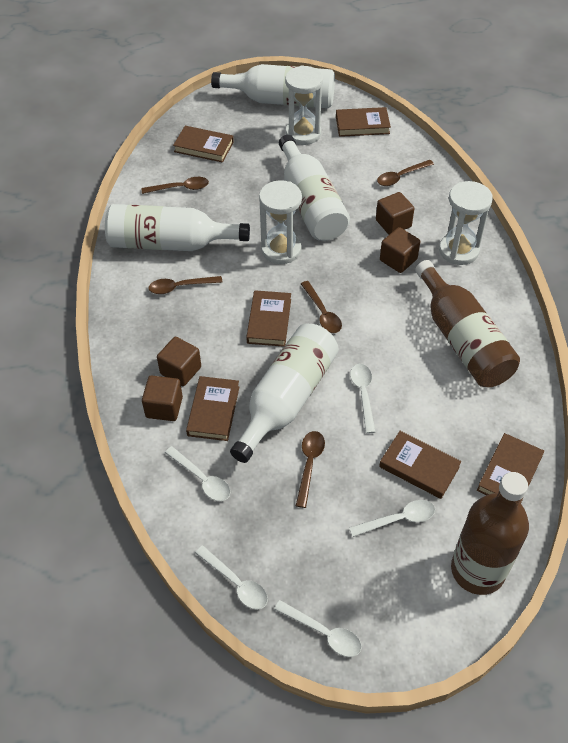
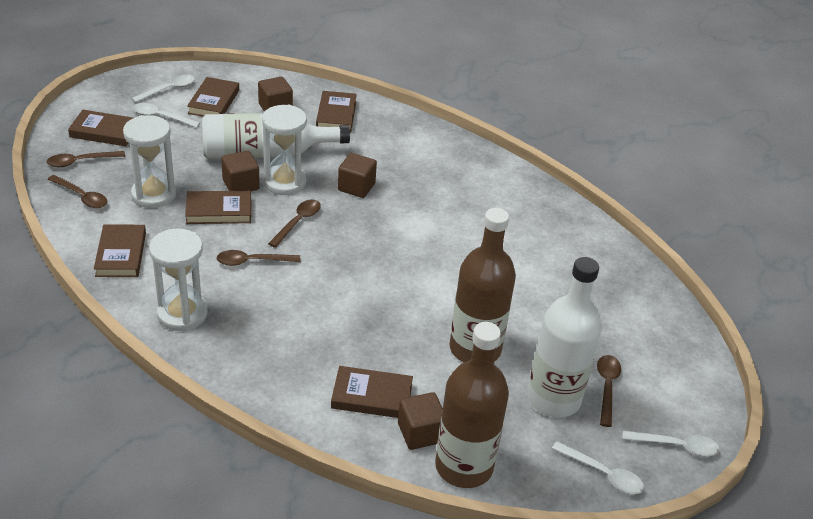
white bottle: 4 -> 2
white spoon: 5 -> 4

